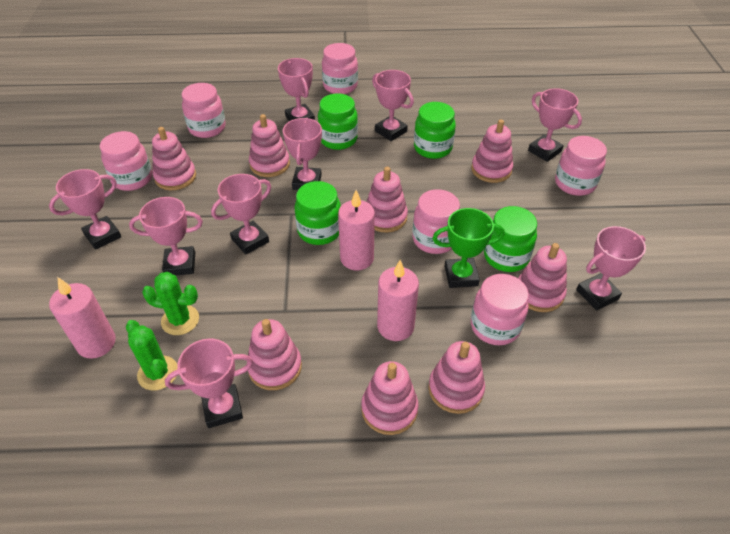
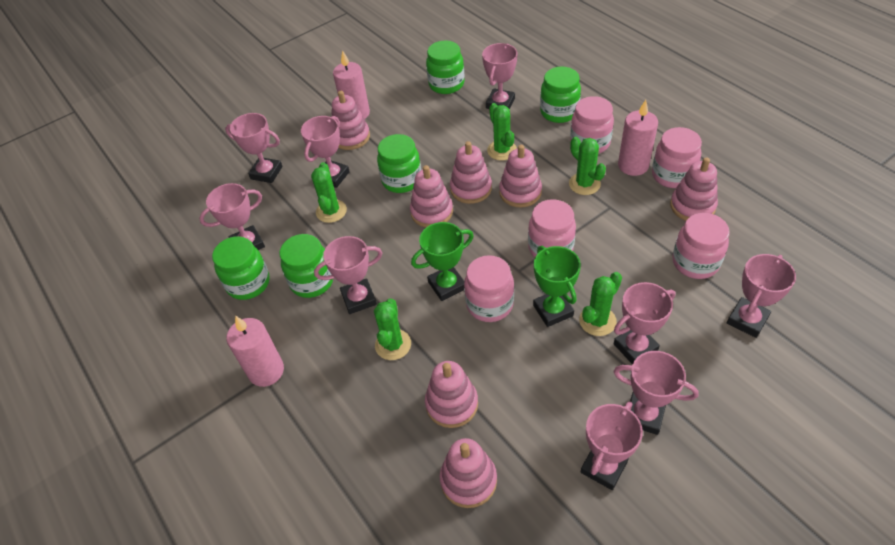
green cactus: 2 -> 5
green jar: 4 -> 5
green trophy: 1 -> 2
pink jar: 6 -> 5
pink stacking toy: 8 -> 7

